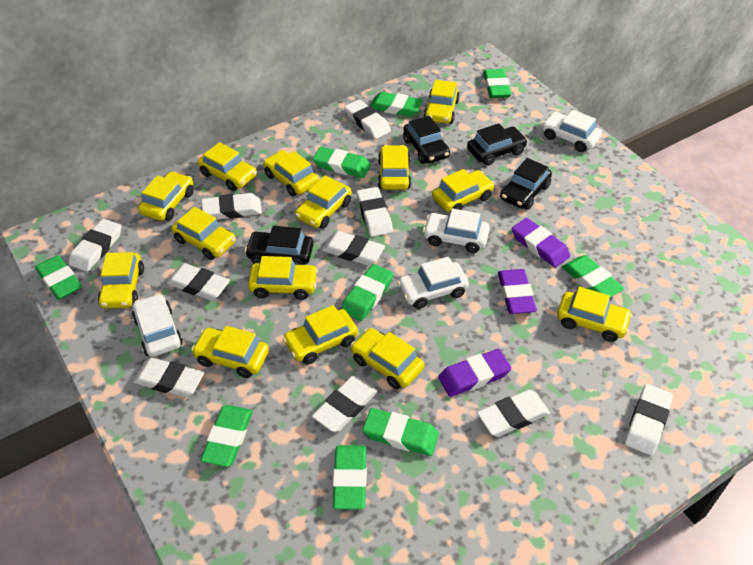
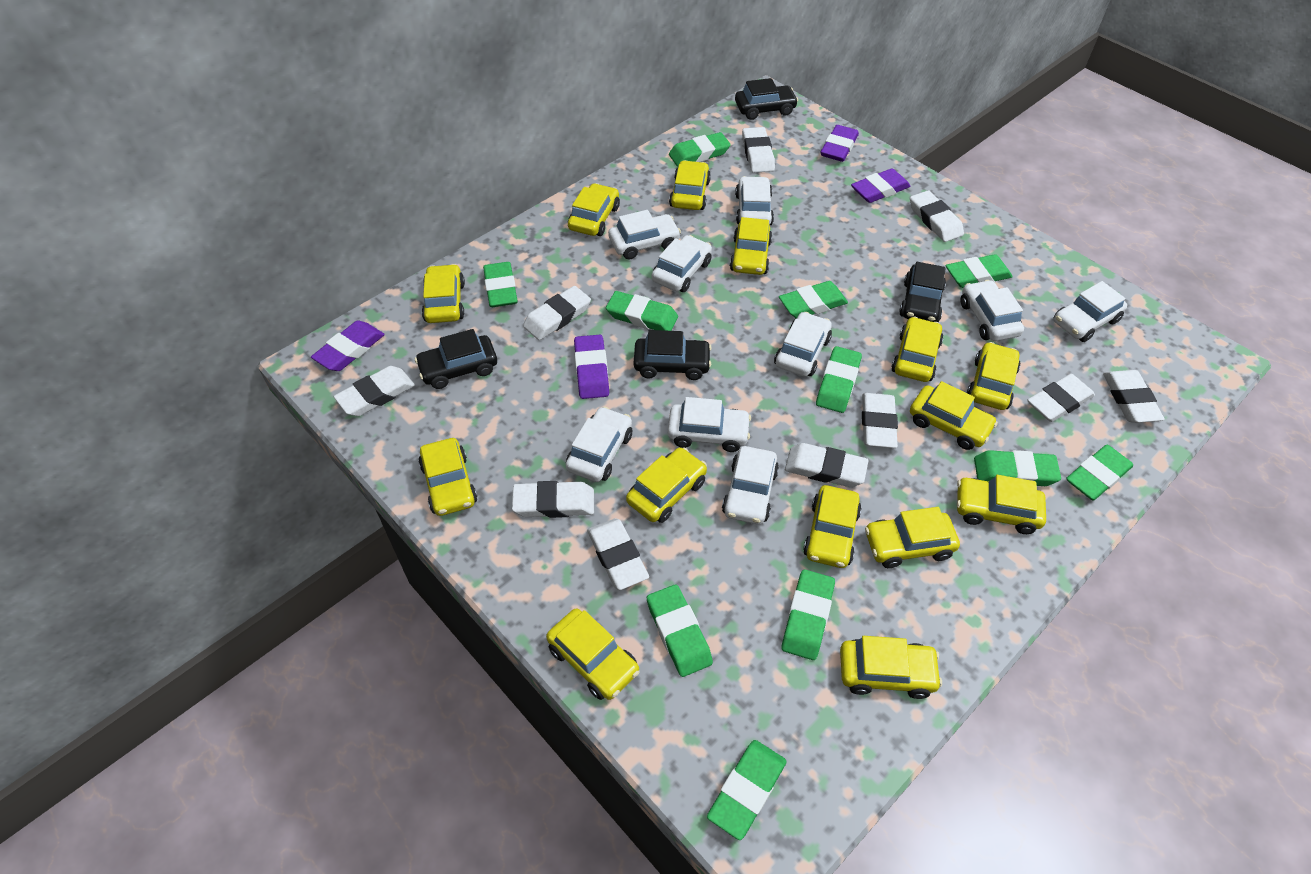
green eraser: 9 -> 11
purple eraser: 3 -> 4
white car: 4 -> 9

